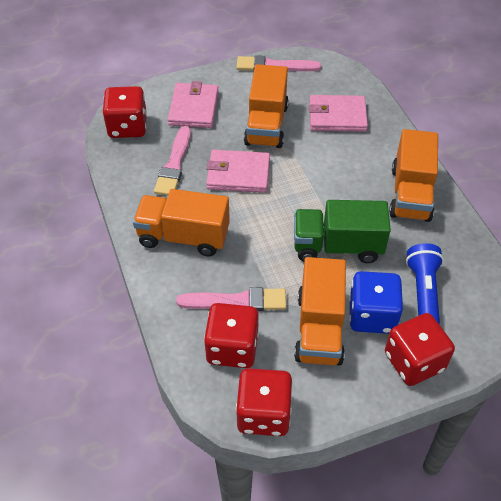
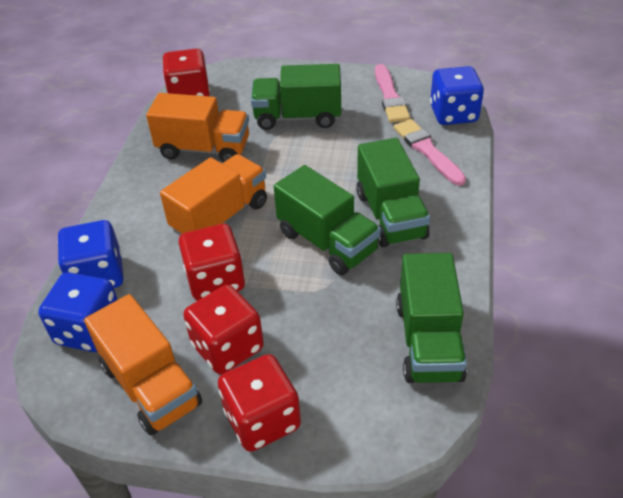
blue dice: 1 -> 3
blue flashlight: 1 -> 0
green truck: 1 -> 4
orange truck: 4 -> 3
pink brush: 3 -> 2
pink wallet: 3 -> 0

